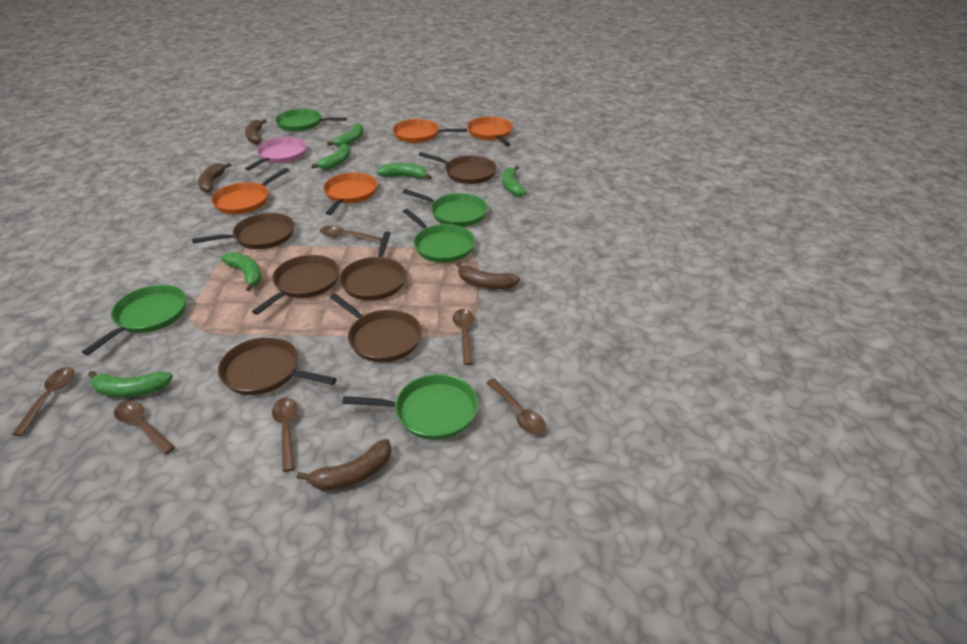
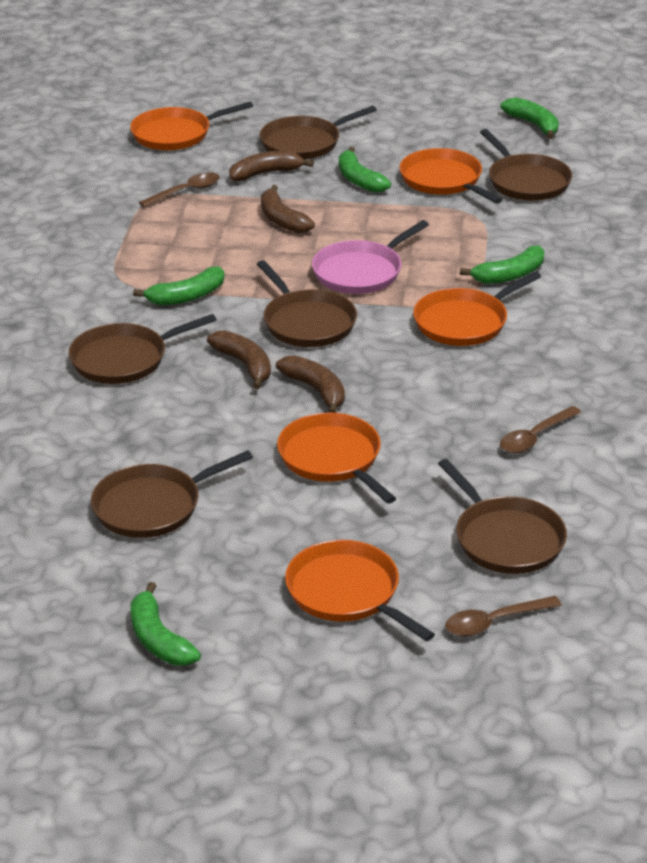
brown spoon: 6 -> 3
green banana: 6 -> 5
green pan: 5 -> 0
orange pan: 4 -> 5

